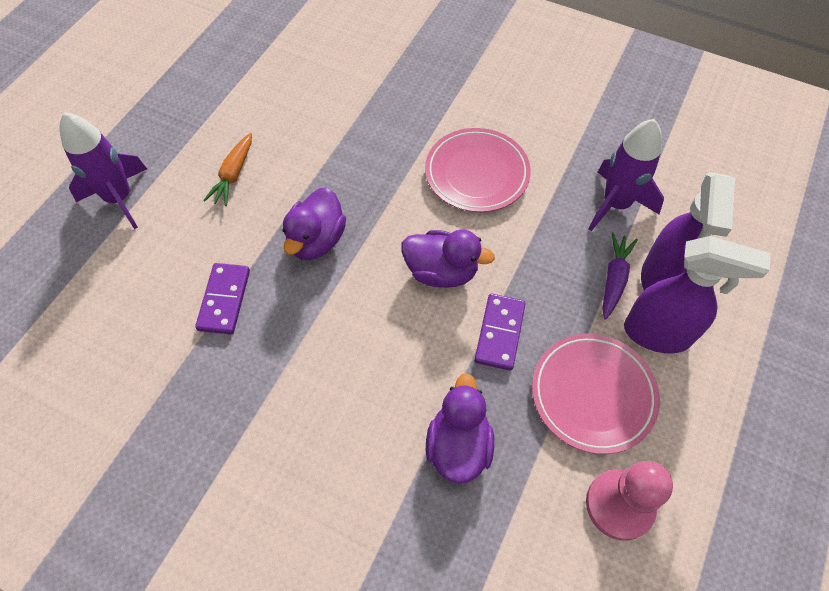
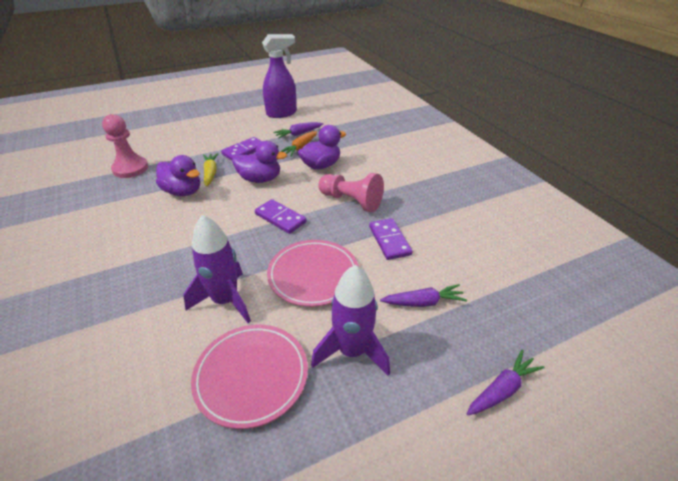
pink pawn: 1 -> 2
purple carrot: 1 -> 3
purple domino: 2 -> 3
purple spray bottle: 2 -> 1
yellow carrot: 0 -> 1

